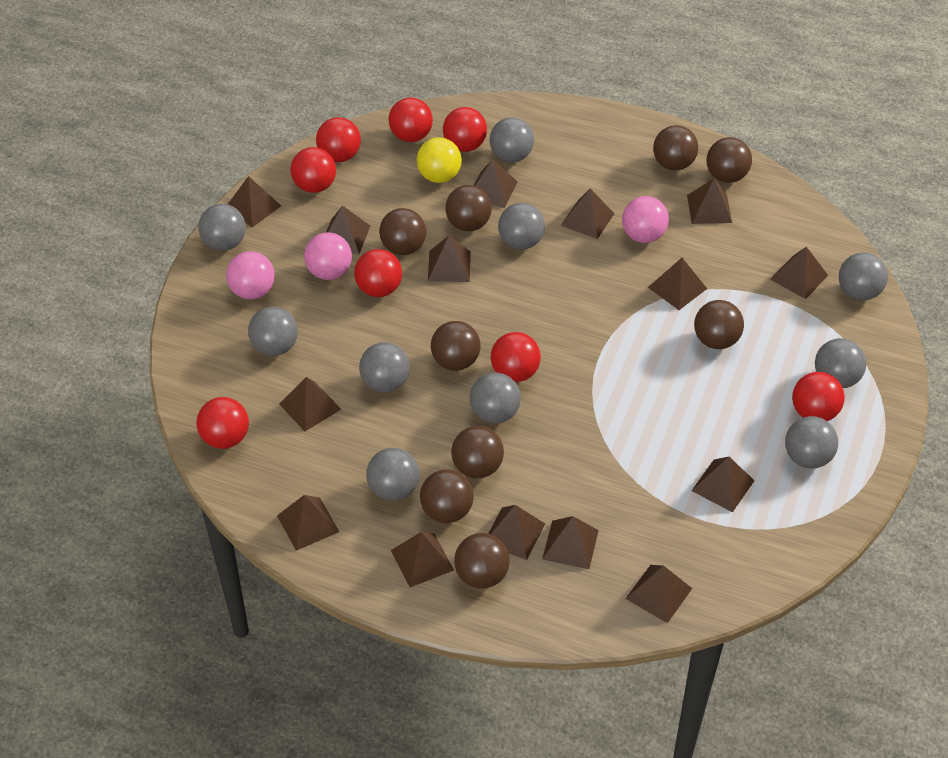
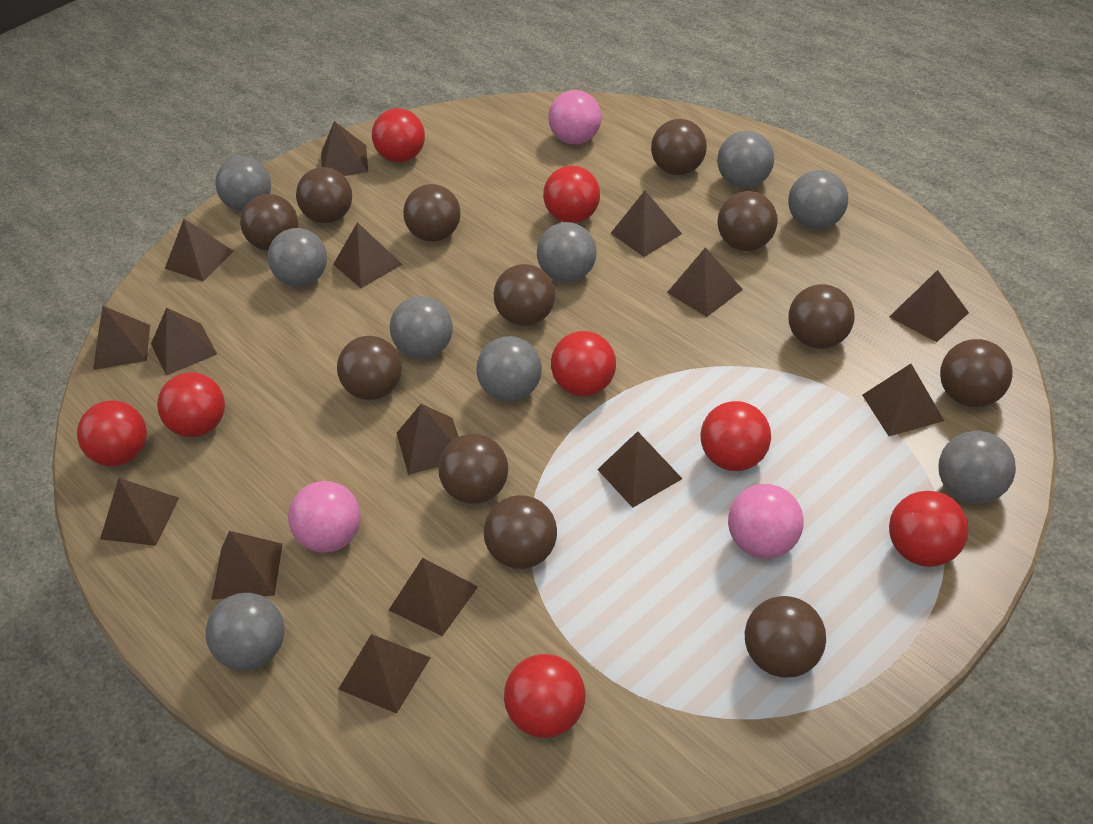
brown ball: 9 -> 12
grey ball: 10 -> 9
yellow ball: 1 -> 0

